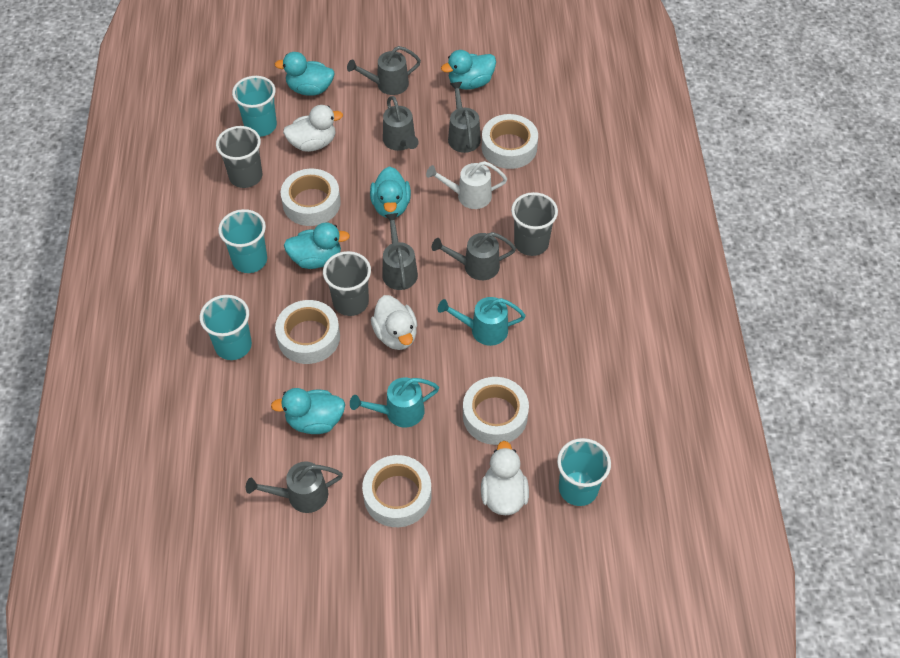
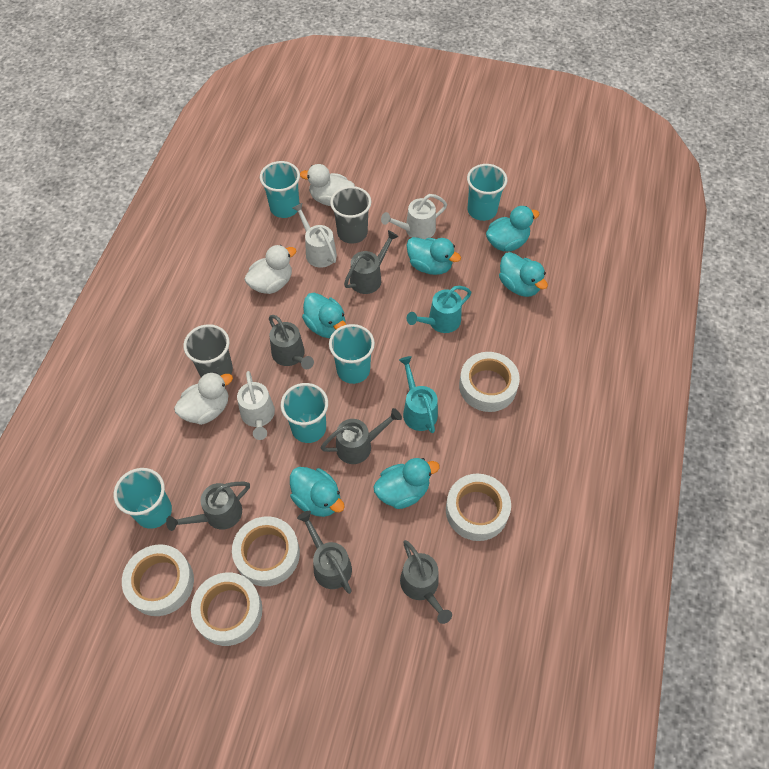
grey cup: 3 -> 2
turquoise cup: 4 -> 5
turquoise duck: 5 -> 6
white watering can: 1 -> 3

